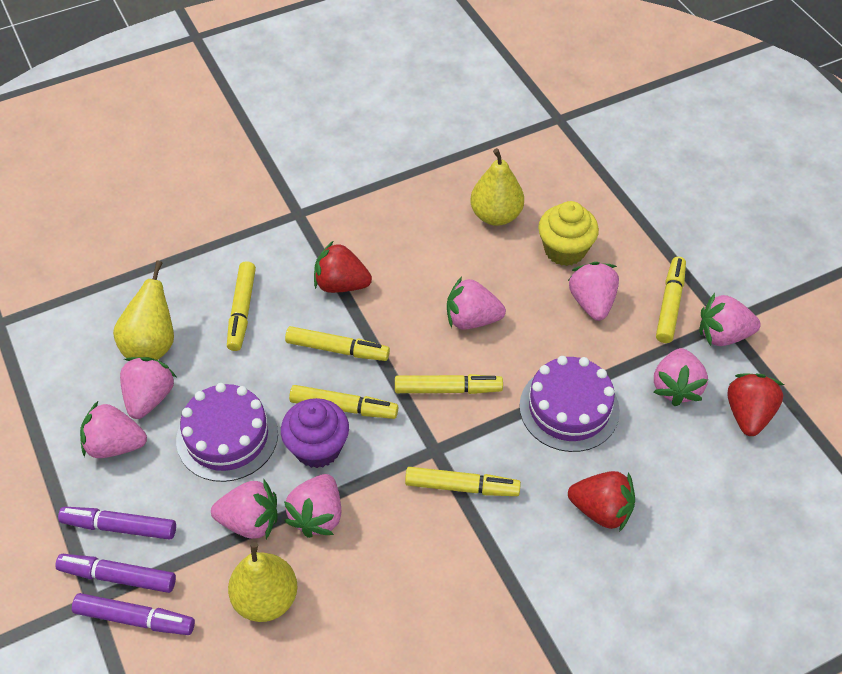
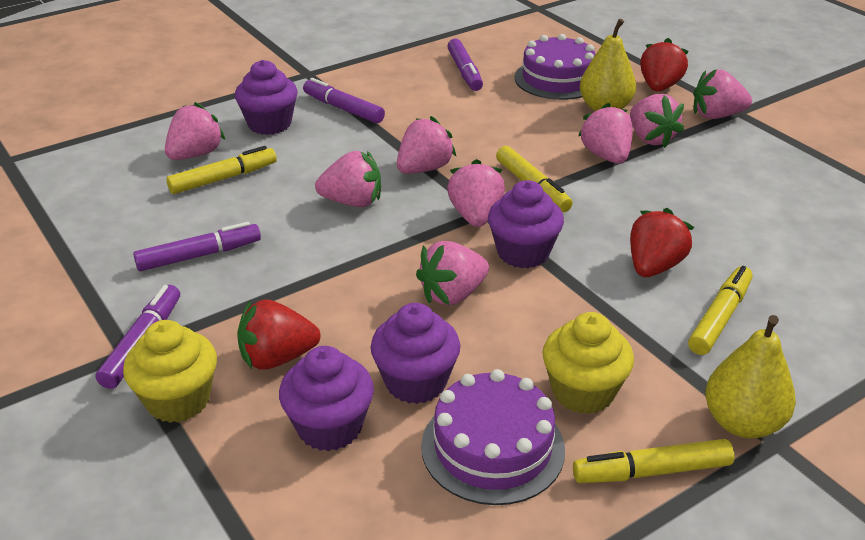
purple cupcake: 1 -> 4
purple marker: 3 -> 4
yellow cupcake: 1 -> 2
yellow marker: 6 -> 4
yellow pear: 3 -> 2

